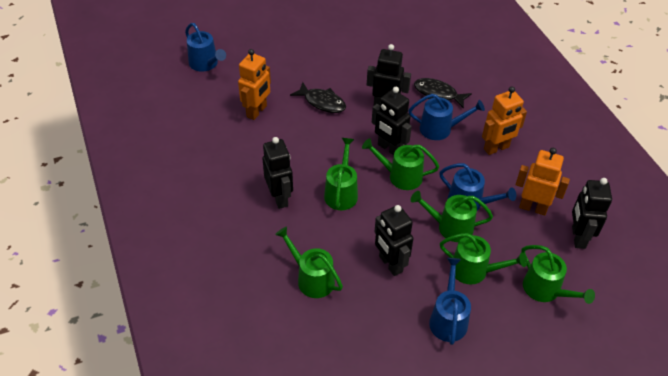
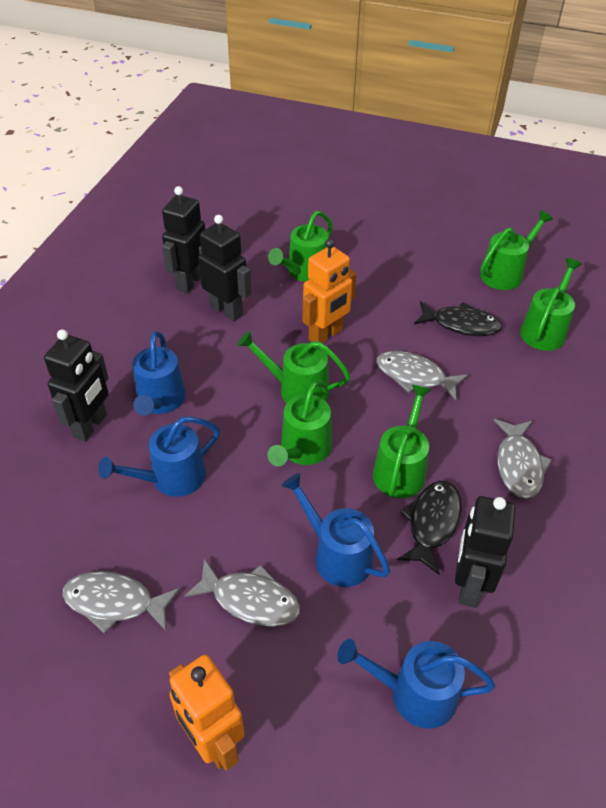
black robot: 5 -> 4
grey fish: 0 -> 4
orange robot: 3 -> 2

